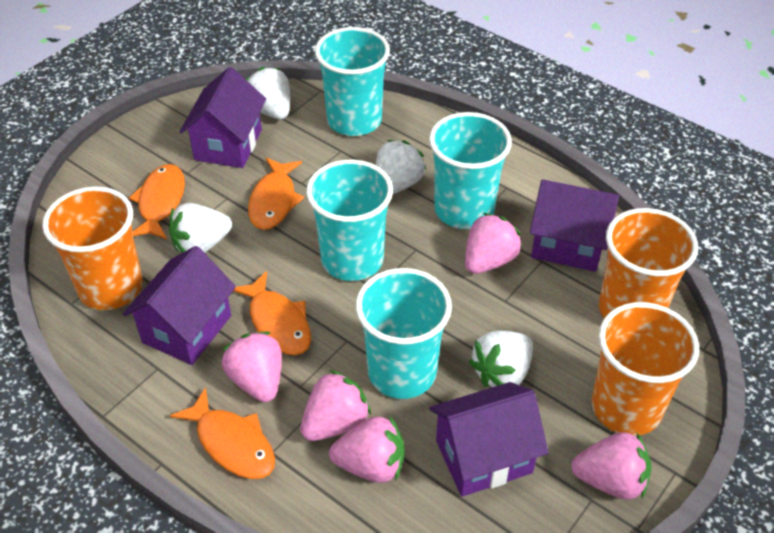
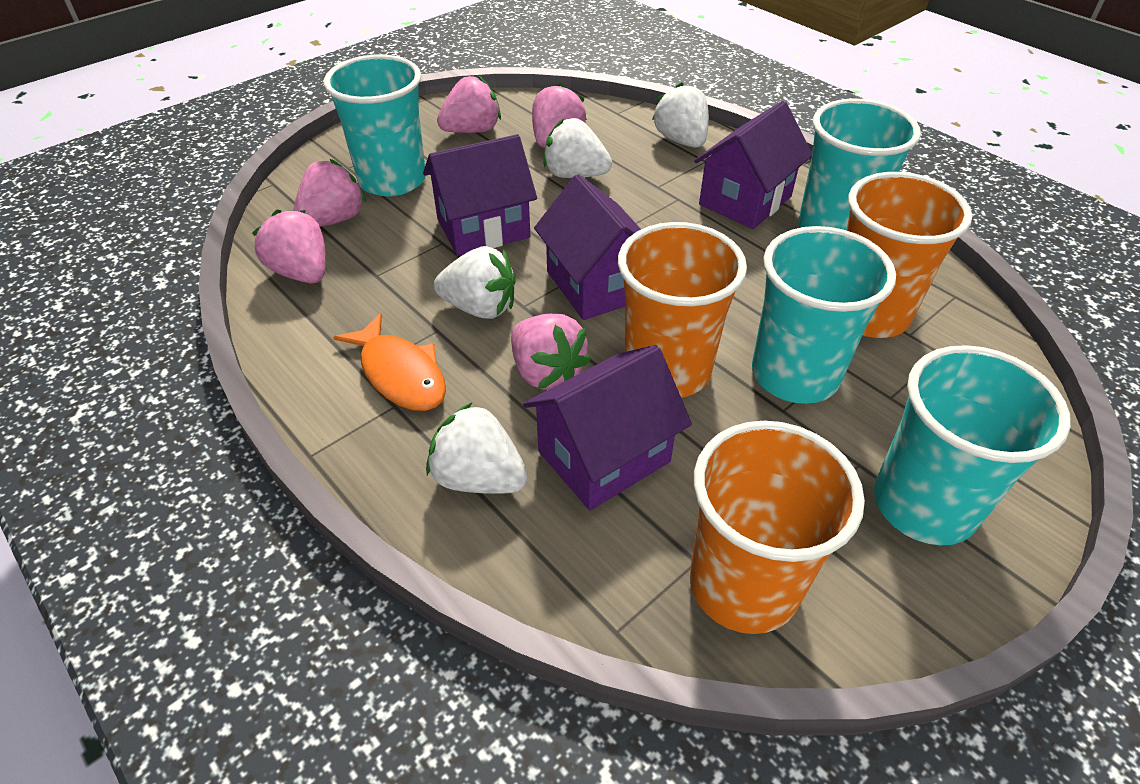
orange fish: 4 -> 1

